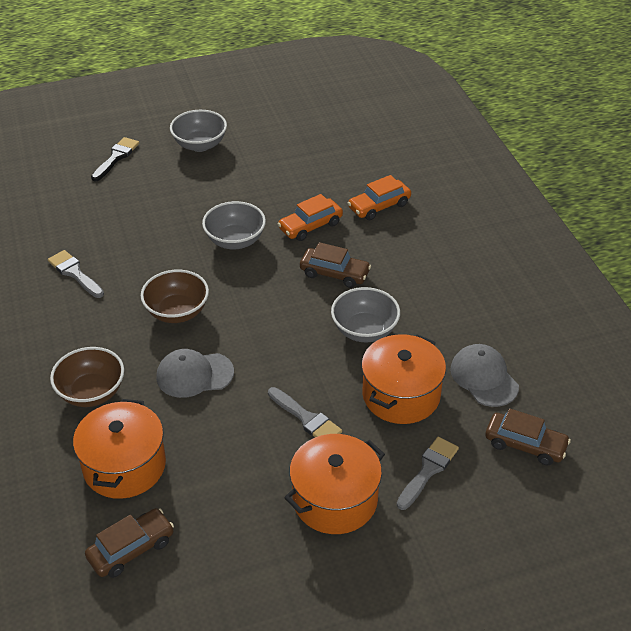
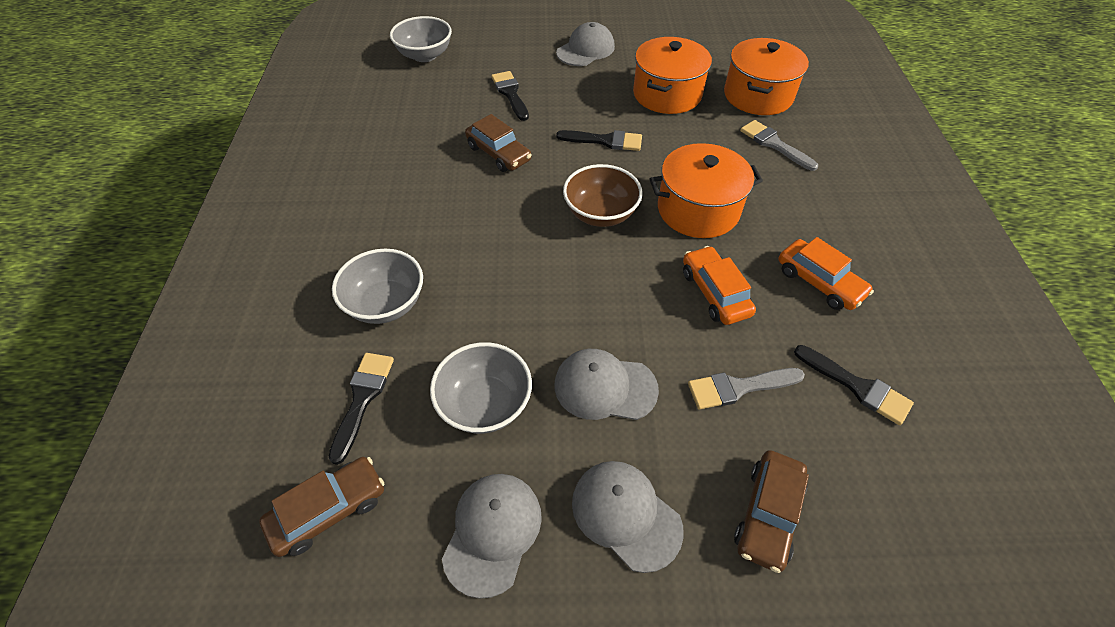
black brush: 1 -> 4
brown bowl: 2 -> 1
grey brush: 3 -> 2
grey cap: 2 -> 4

